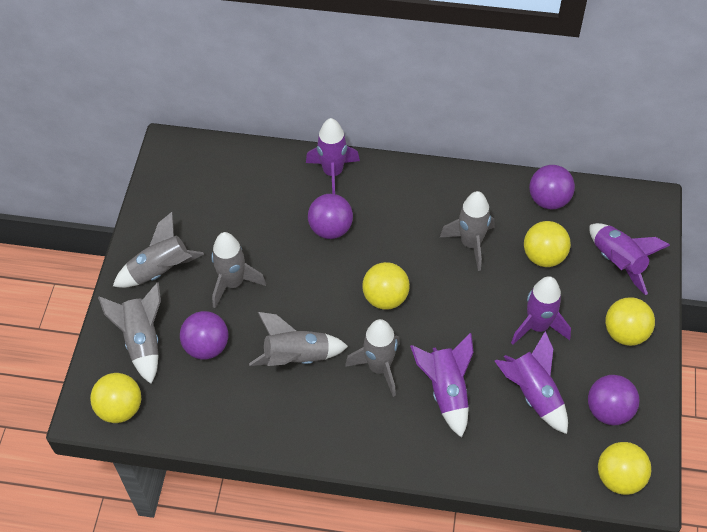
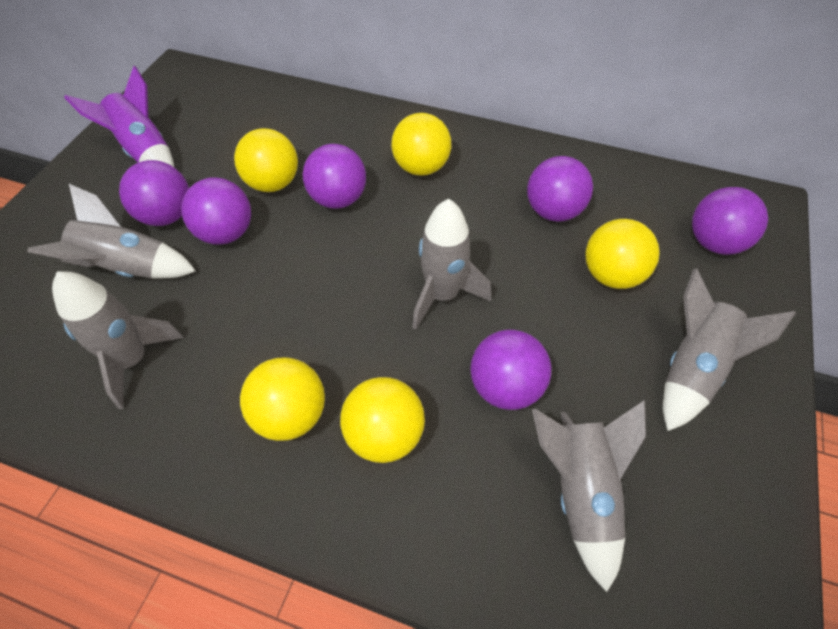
grey rocket: 6 -> 5
purple ball: 4 -> 6
purple rocket: 5 -> 1

